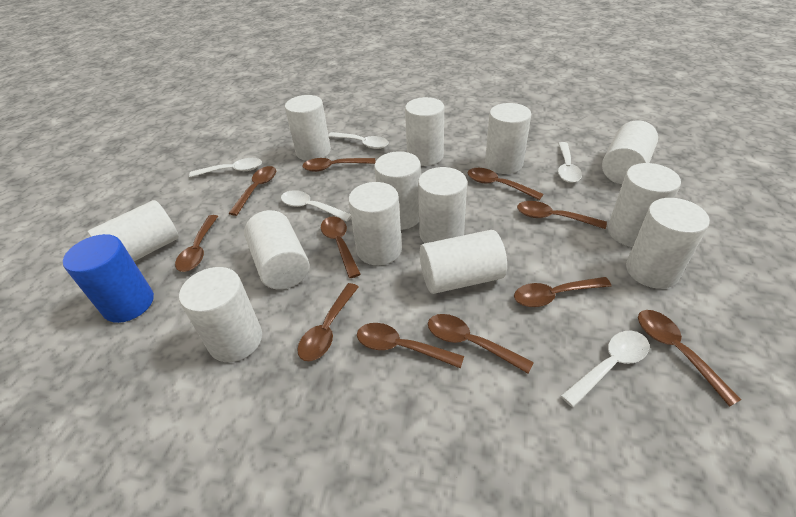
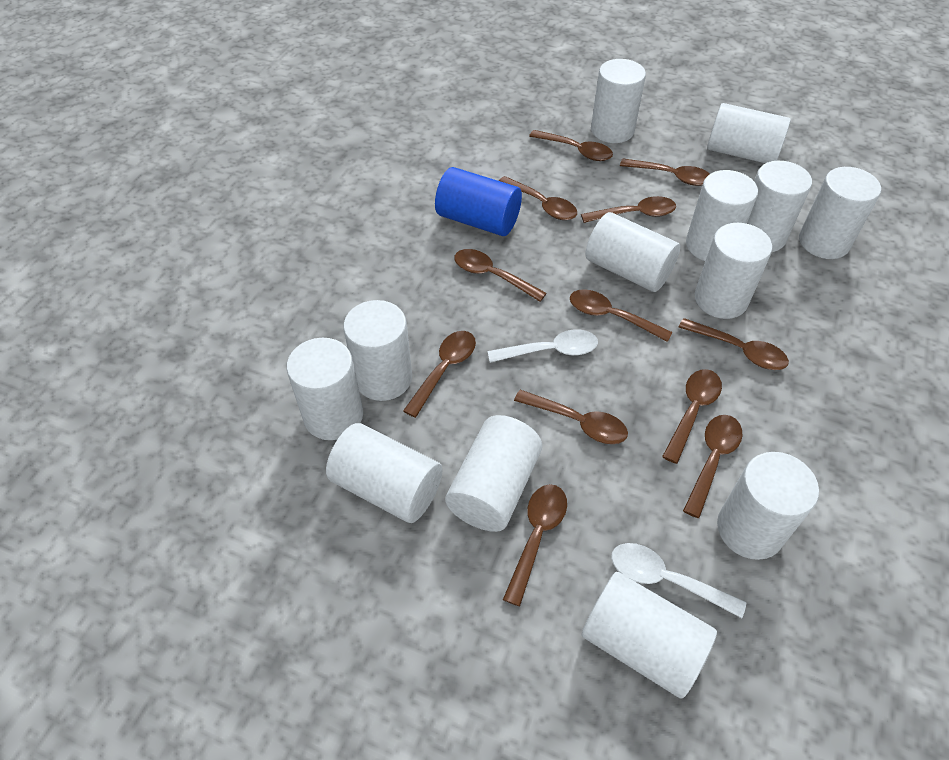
brown spoon: 11 -> 12
white spoon: 5 -> 2

